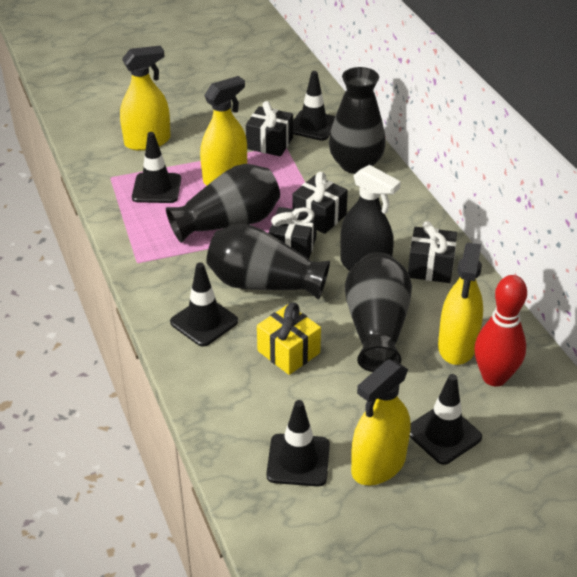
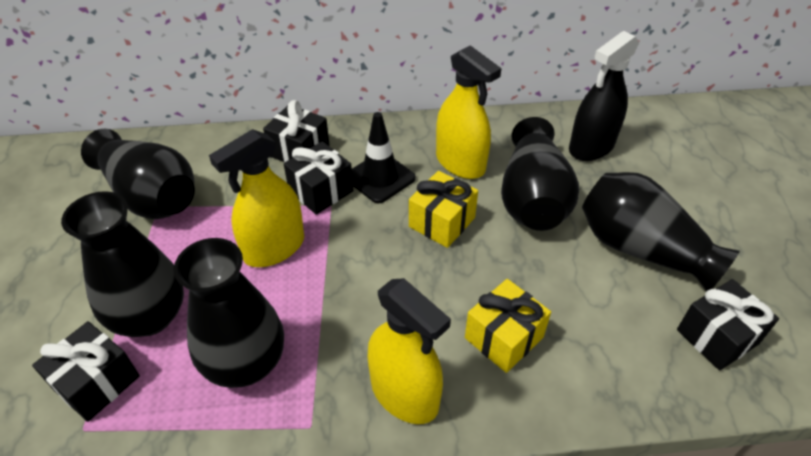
black traffic cone: 5 -> 1
black vase: 4 -> 5
red bowling pin: 1 -> 0
yellow gift: 1 -> 2
yellow spray bottle: 4 -> 3

